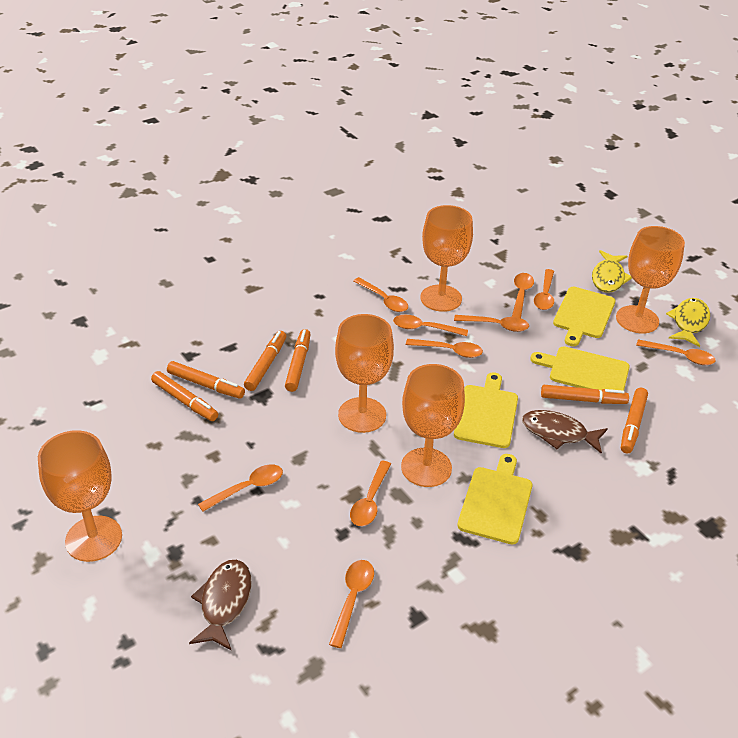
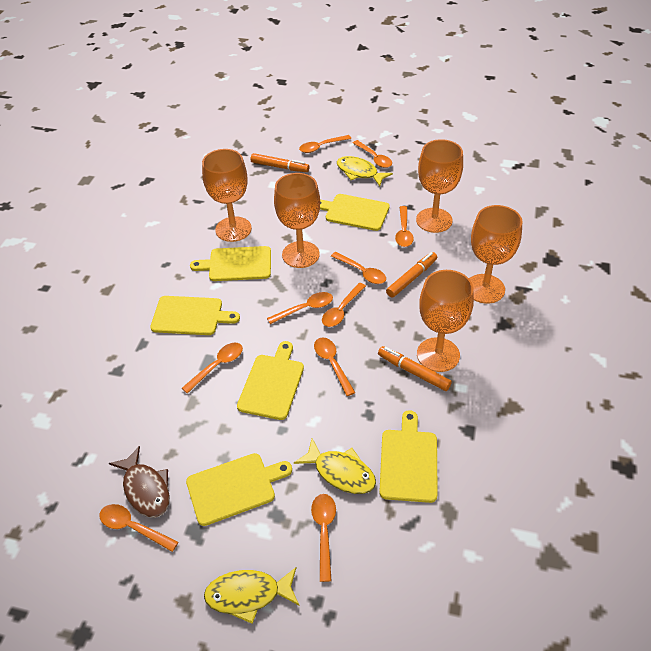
brown fish: 2 -> 1
orange marker: 6 -> 3
yellow cutting board: 4 -> 6
yellow fish: 2 -> 3

